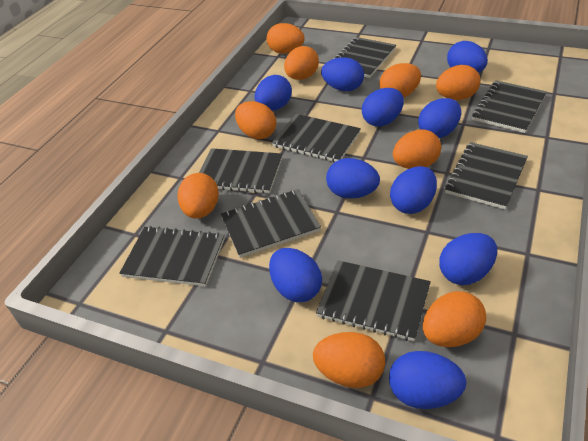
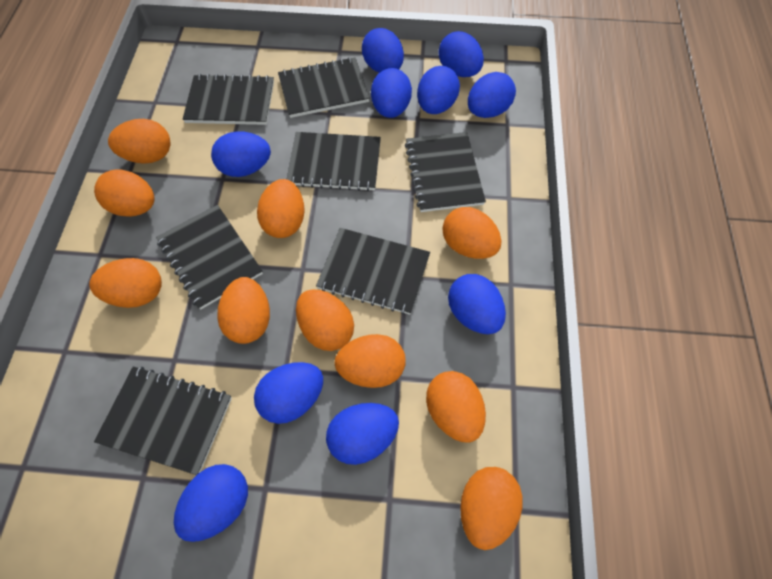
black notebook: 8 -> 7
orange egg: 9 -> 10

